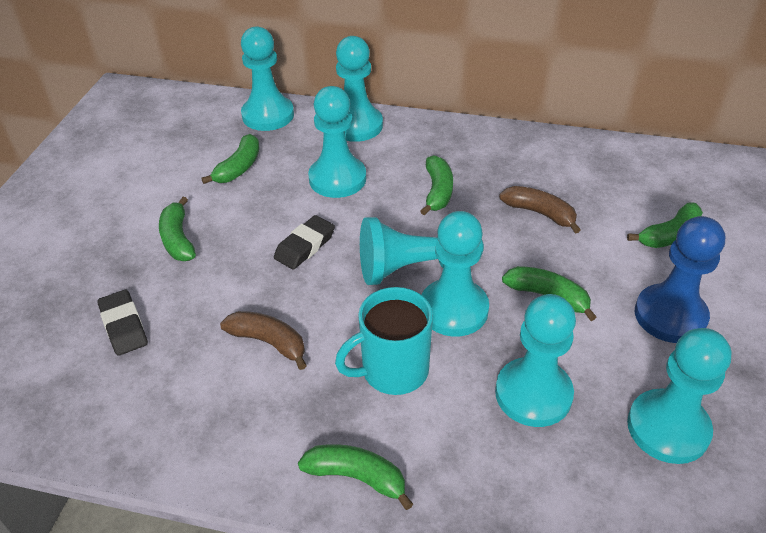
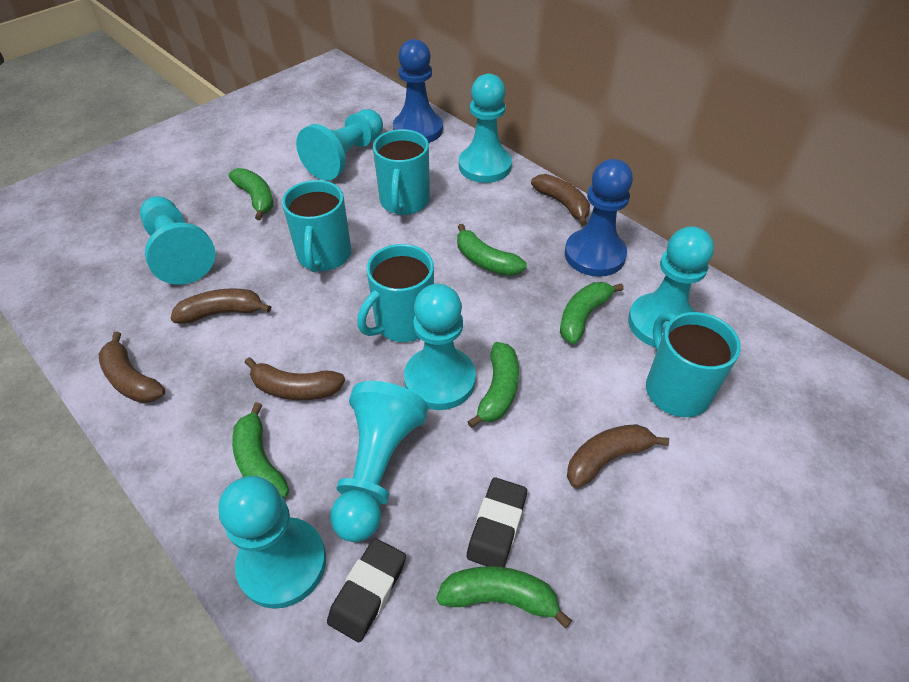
blue pawn: 1 -> 2
brown banana: 2 -> 5
turquoise mug: 1 -> 4

